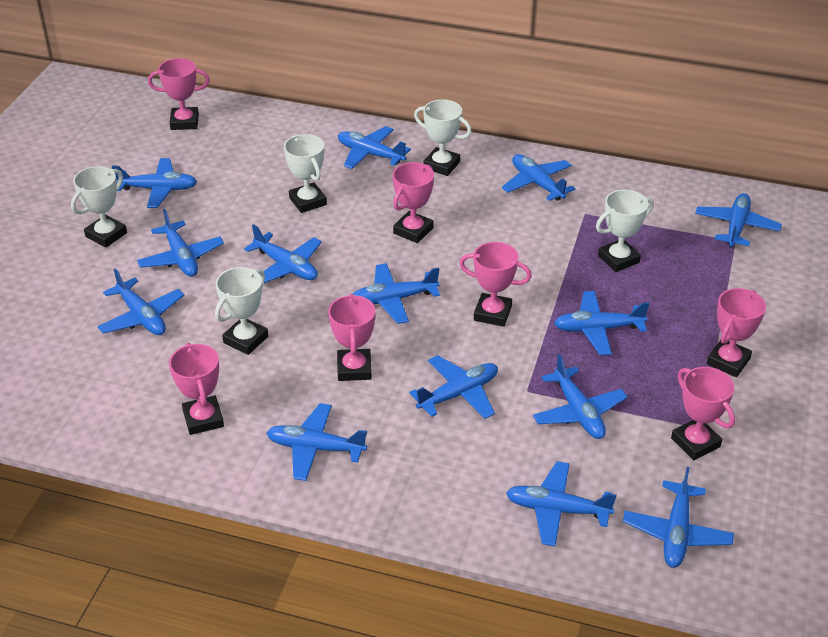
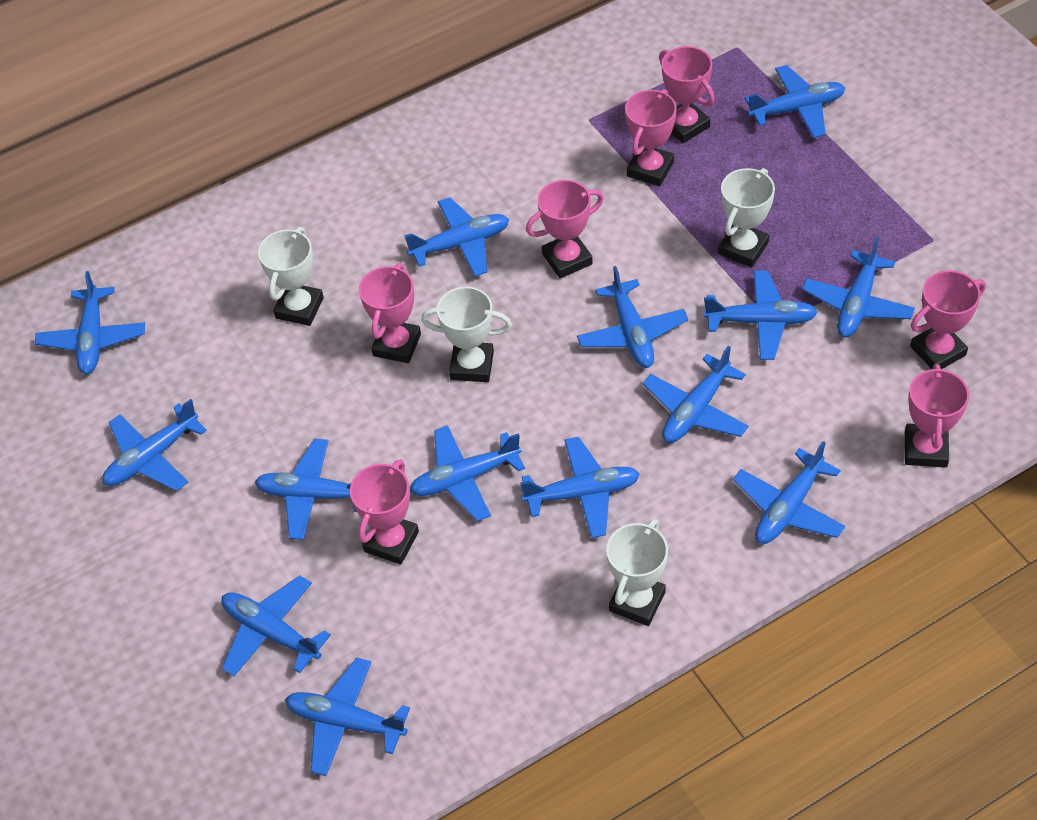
white trophy: 5 -> 4

